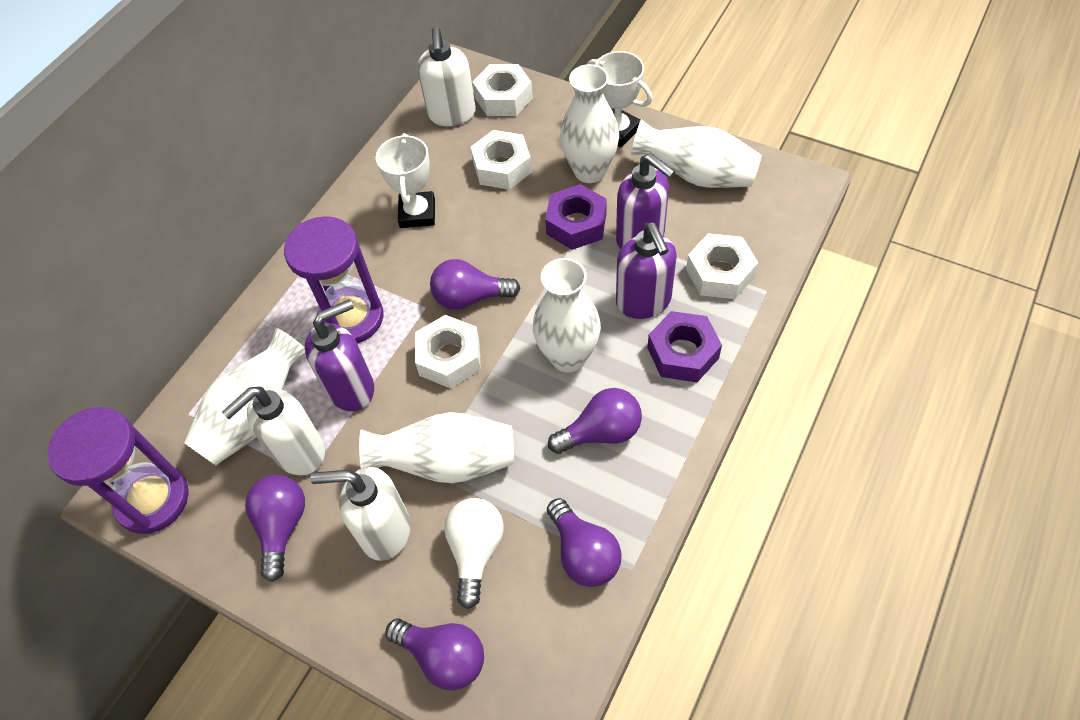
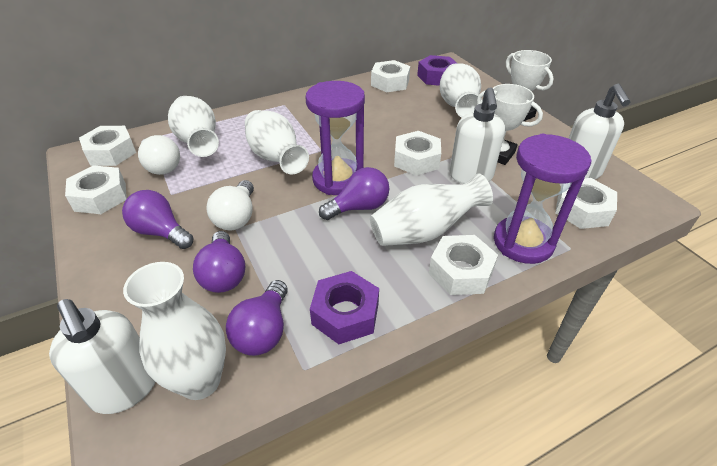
purple light bulb: 5 -> 4
purple soap dispenser: 3 -> 0
white light bulb: 1 -> 2
white nut: 4 -> 6

